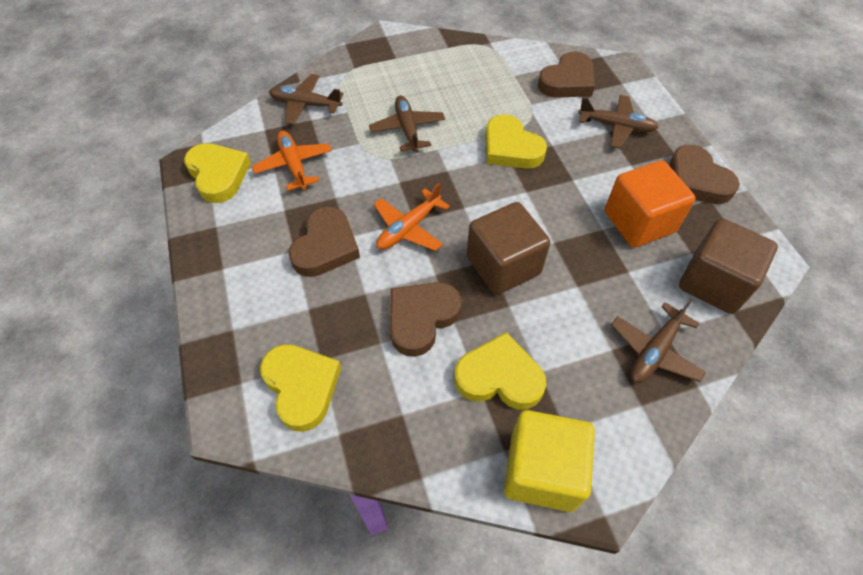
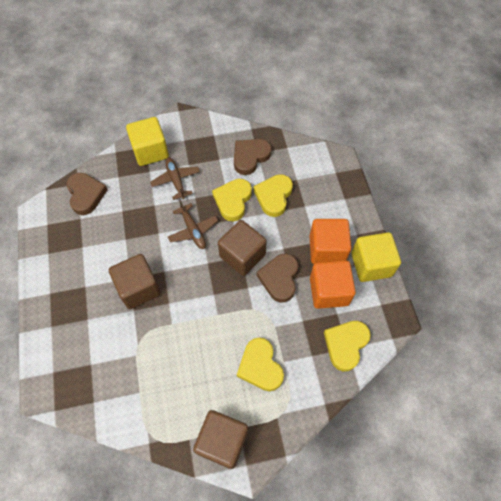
brown cube: 2 -> 3
brown heart: 4 -> 3
brown plane: 4 -> 2
orange cube: 1 -> 2
orange plane: 2 -> 0
yellow cube: 1 -> 2

